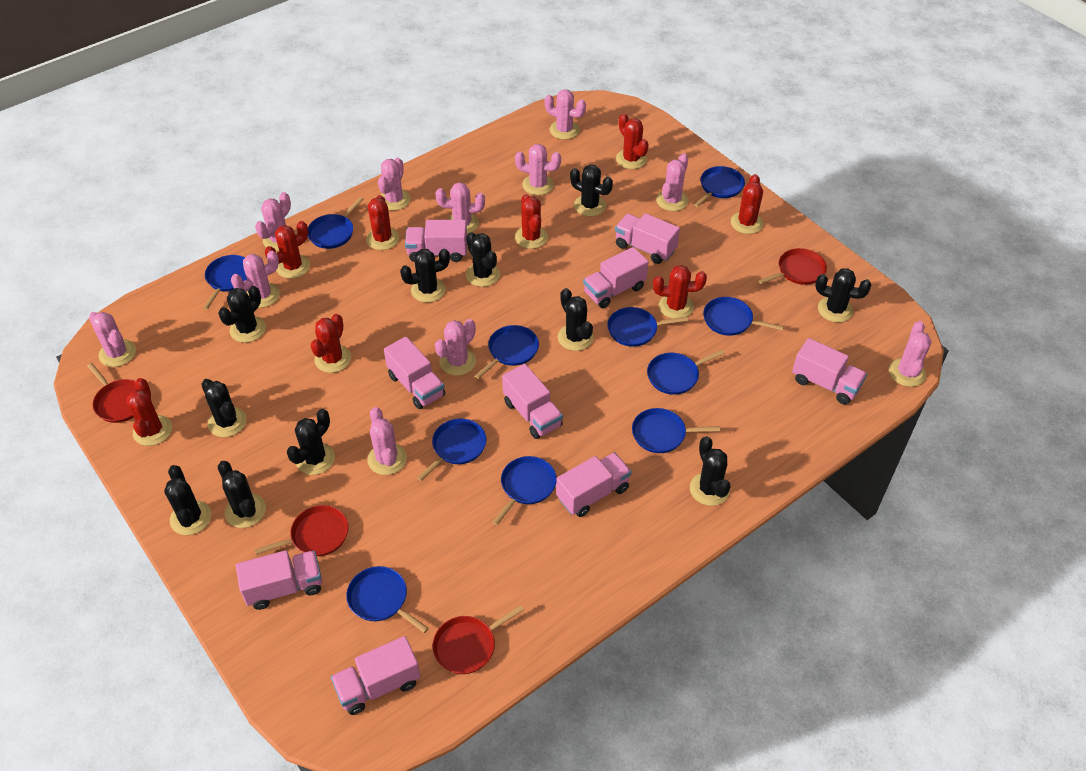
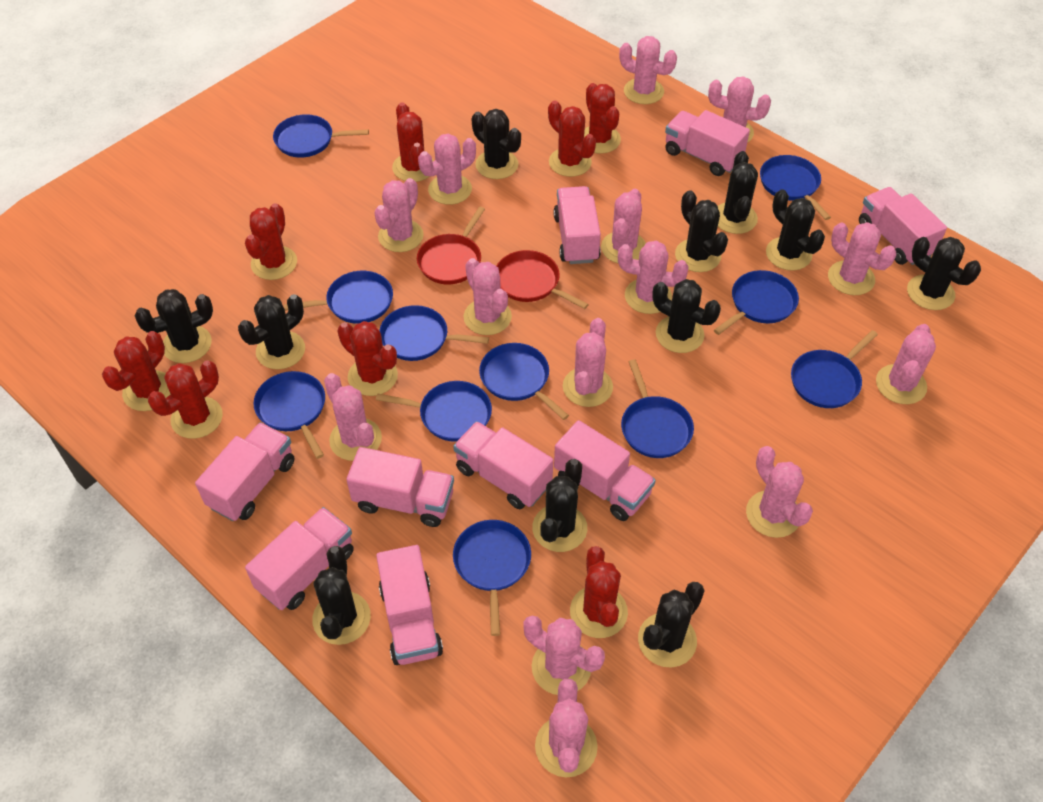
pink cactus: 11 -> 14
red pan: 4 -> 2

